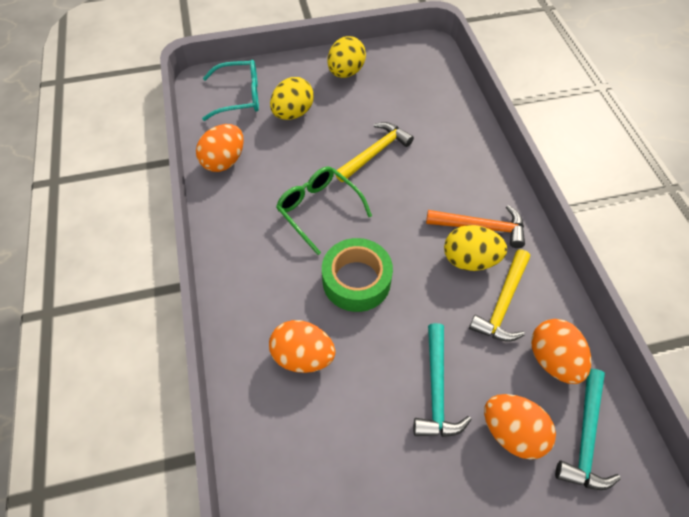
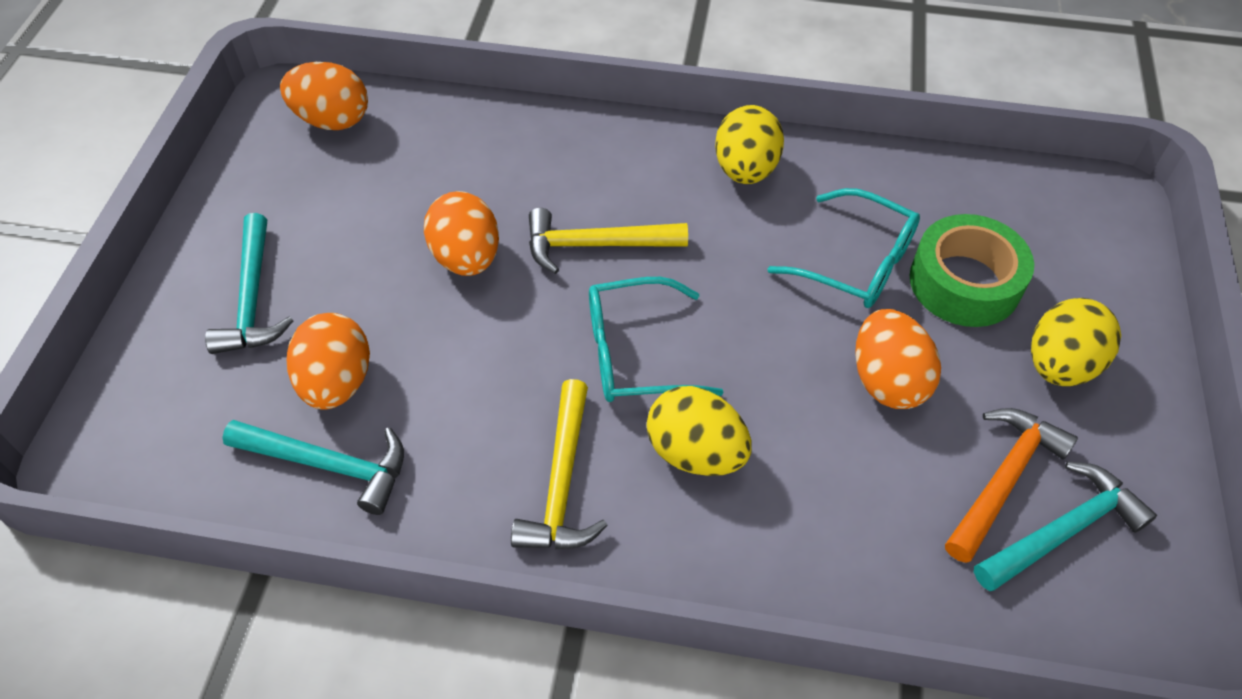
green glasses: 1 -> 0
turquoise glasses: 1 -> 2
turquoise hammer: 2 -> 3

